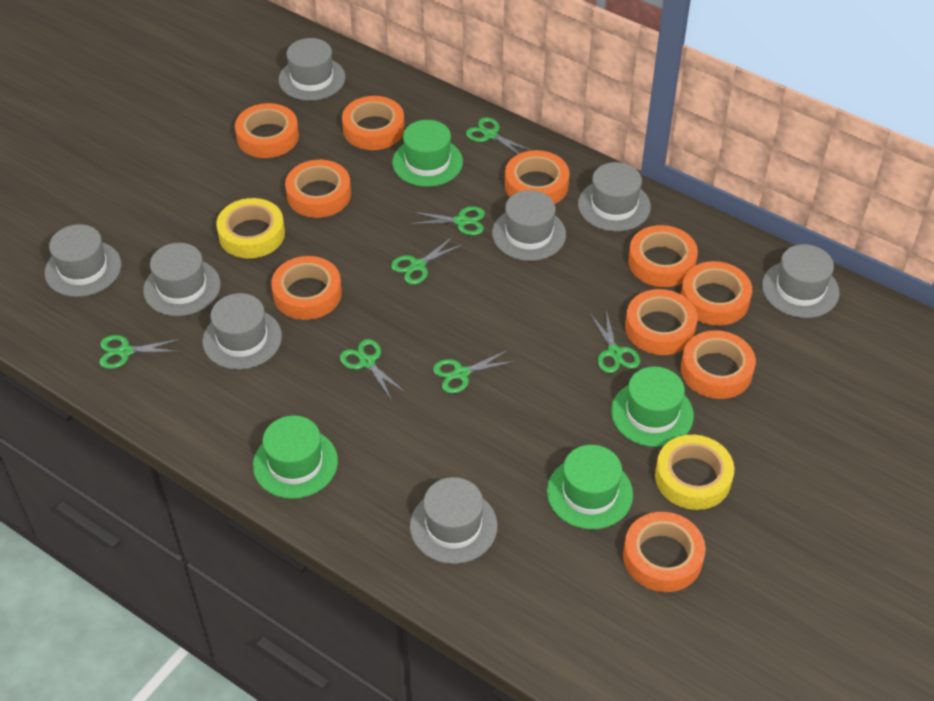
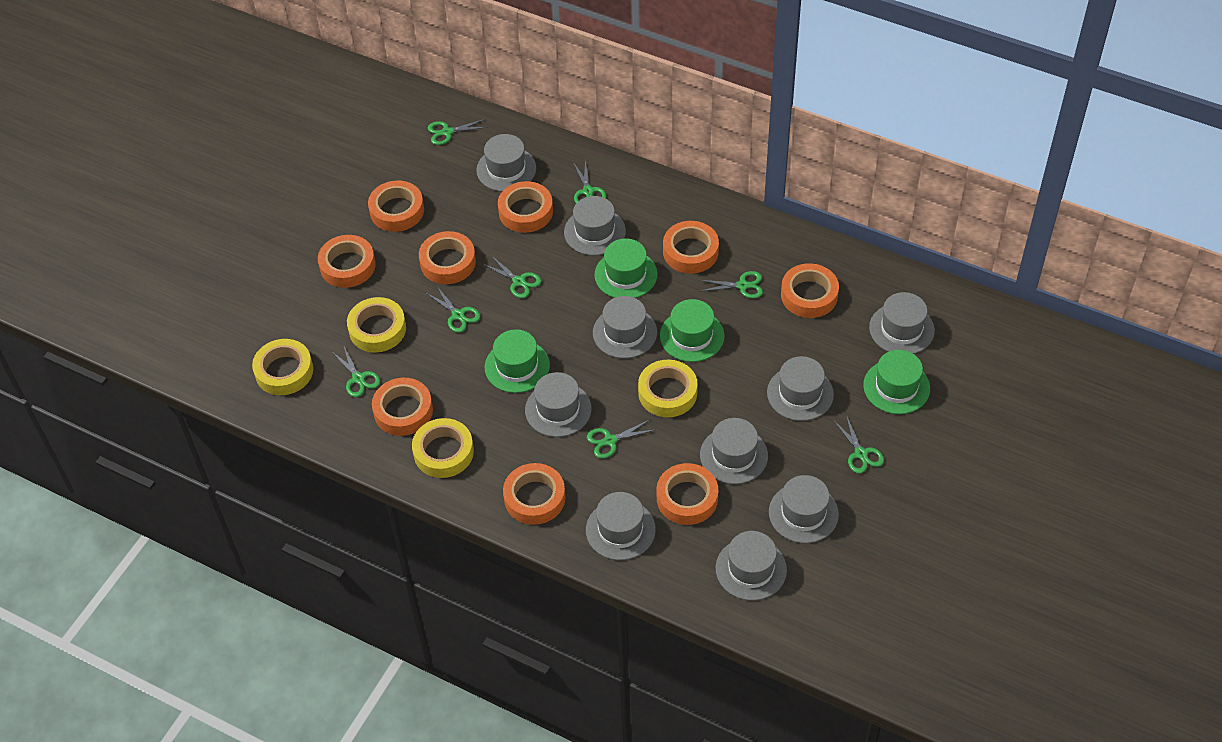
green scissors: 7 -> 8
grey hat: 8 -> 10
orange tape: 10 -> 9
yellow tape: 2 -> 4

